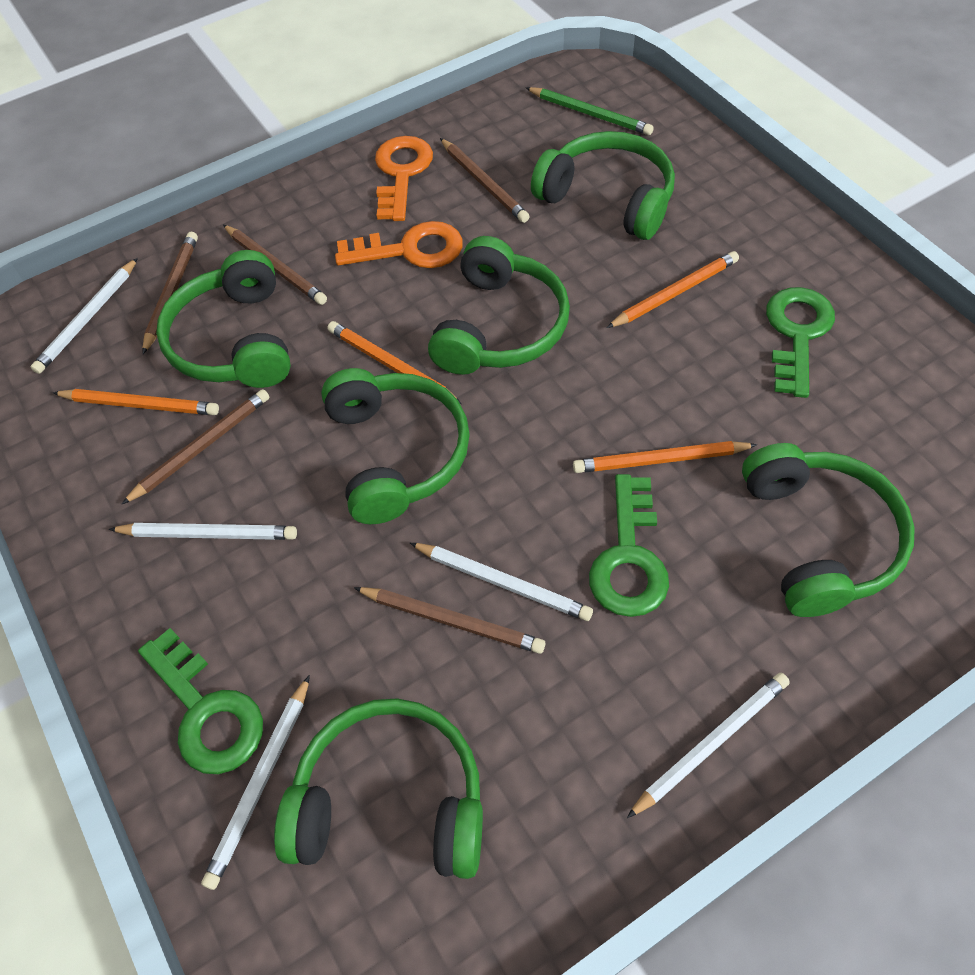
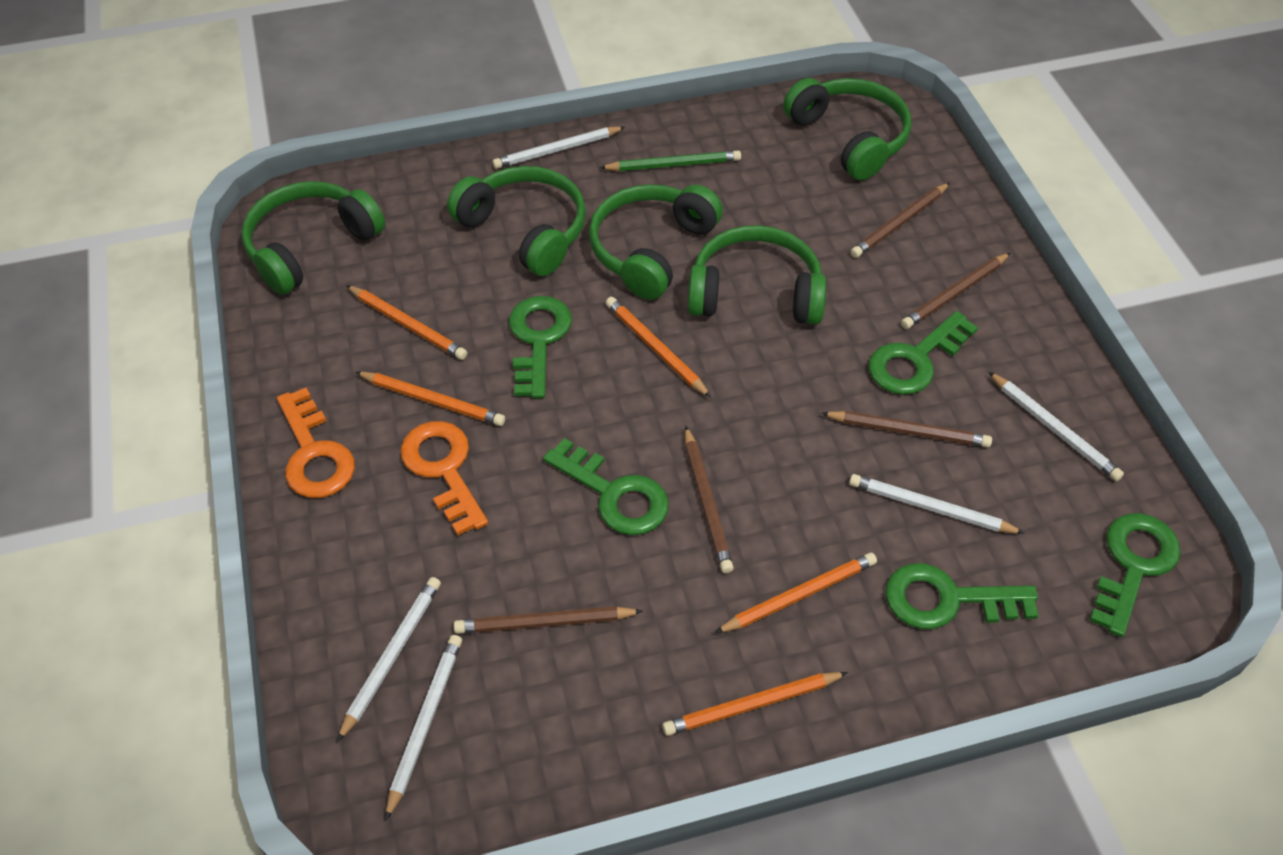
green headphones: 6 -> 5
green key: 3 -> 5
orange pencil: 4 -> 5

